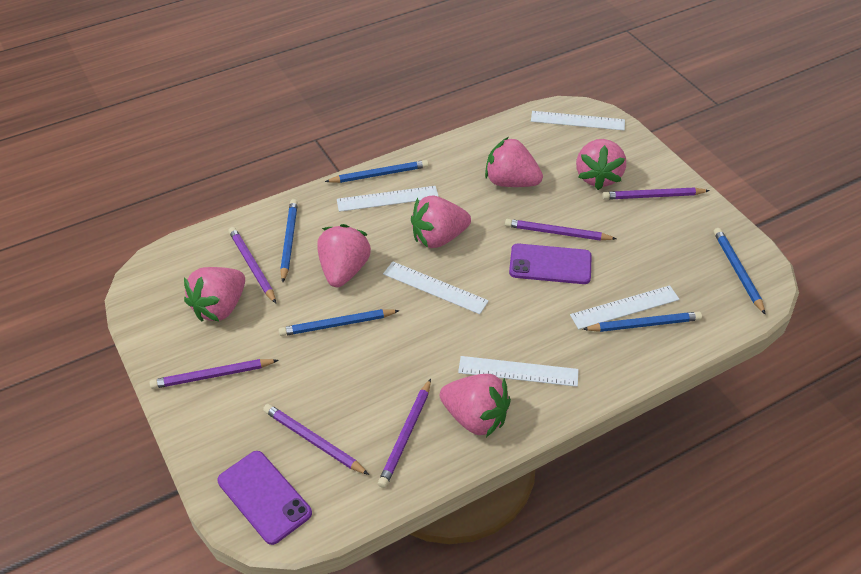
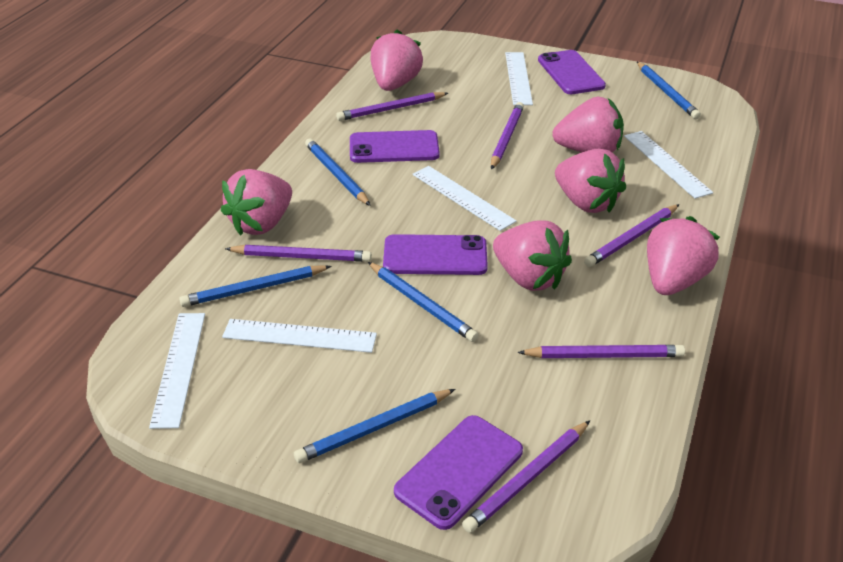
purple phone: 2 -> 4

